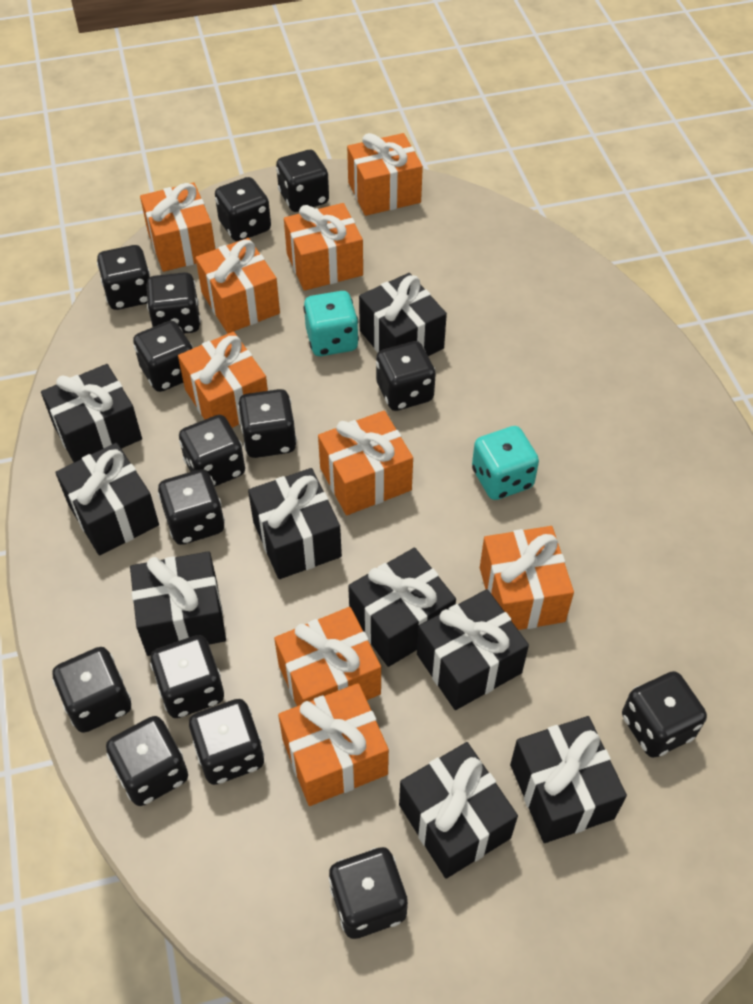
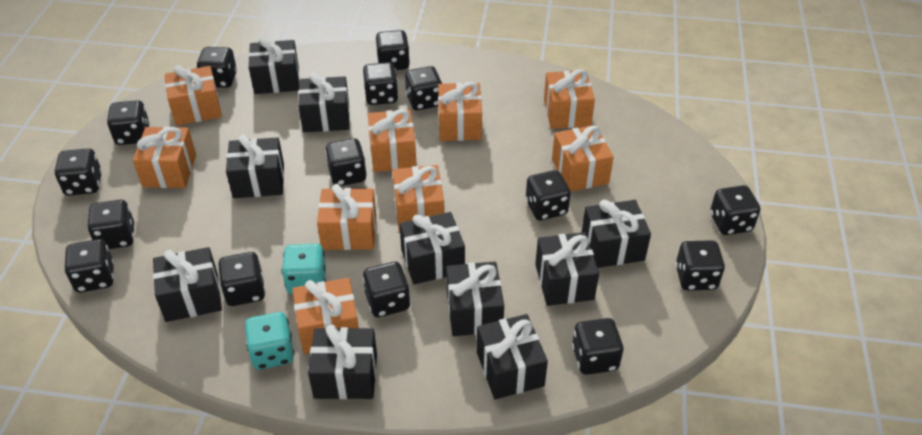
black gift: 9 -> 10

